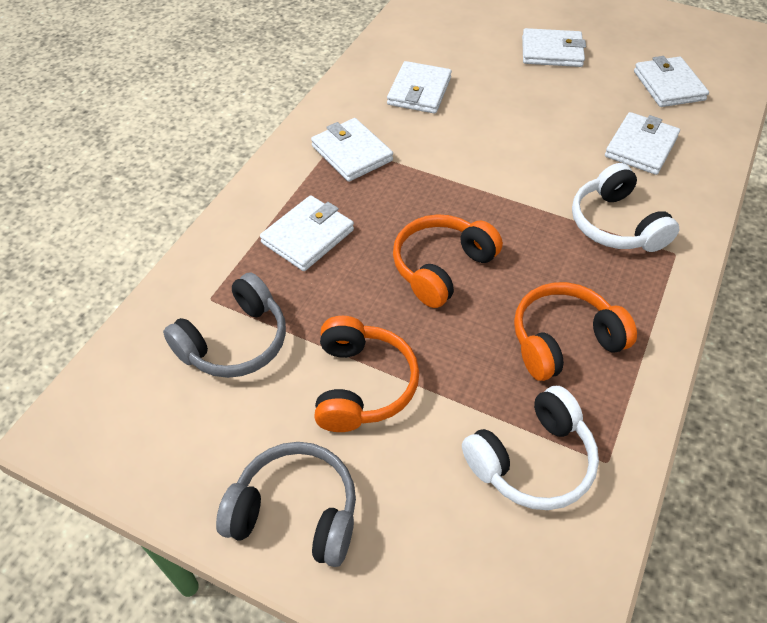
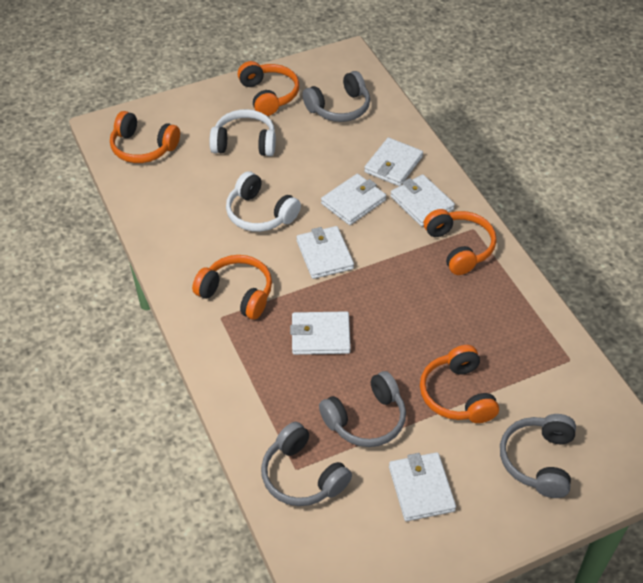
grey headphones: 2 -> 4
orange headphones: 3 -> 5

